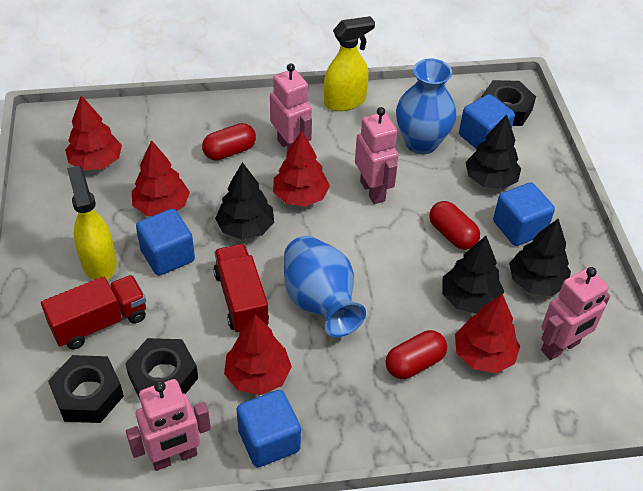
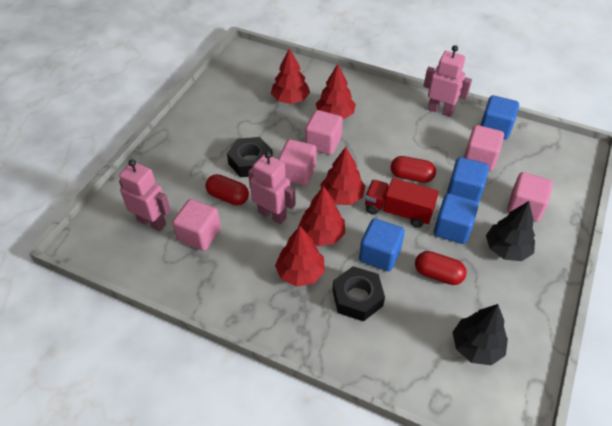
black nut: 3 -> 2
black tree: 4 -> 2
blue vase: 2 -> 0
pink cube: 0 -> 5
pink robot: 4 -> 3
red truck: 2 -> 1
yellow spray bottle: 2 -> 0

